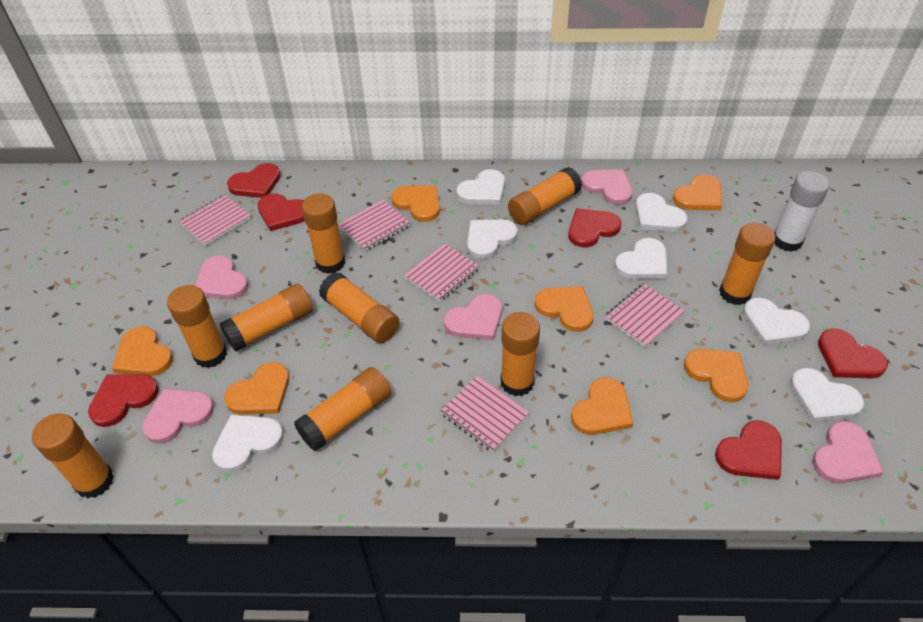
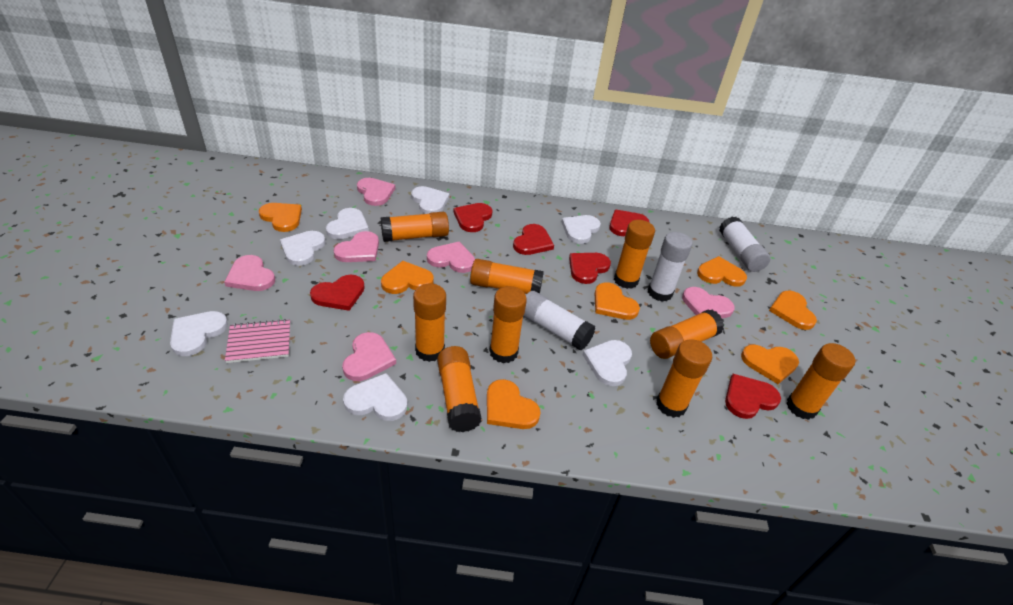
pink heart: 5 -> 6
pink notebook: 5 -> 1
white glue stick: 1 -> 3

